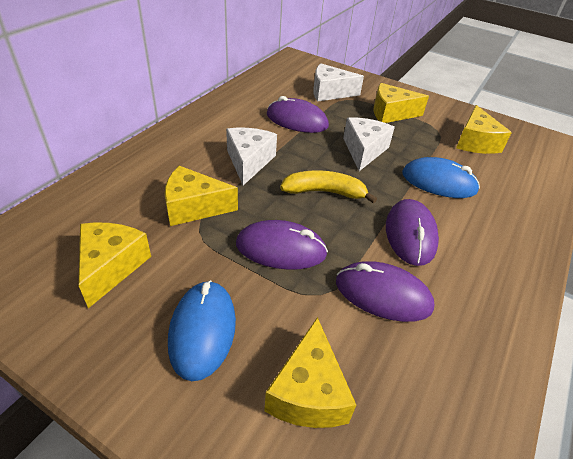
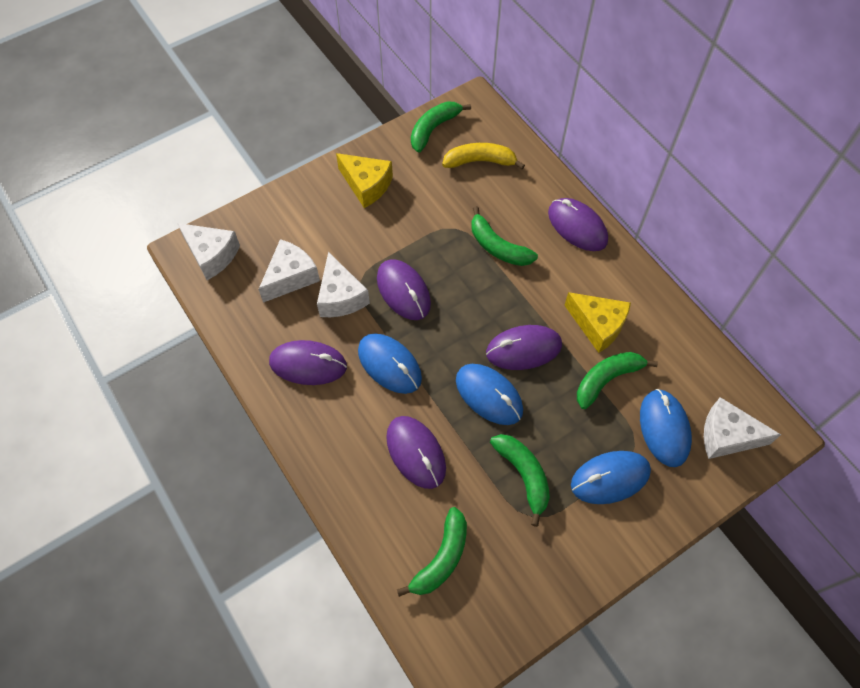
blue mouse: 2 -> 4
green banana: 0 -> 5
purple mouse: 4 -> 5
white cheese: 3 -> 4
yellow cheese: 5 -> 2

